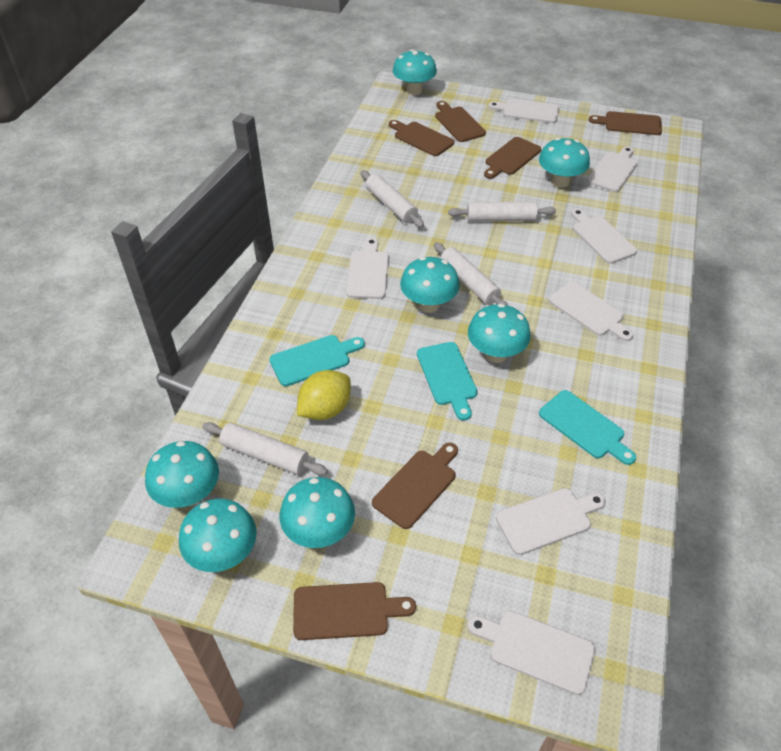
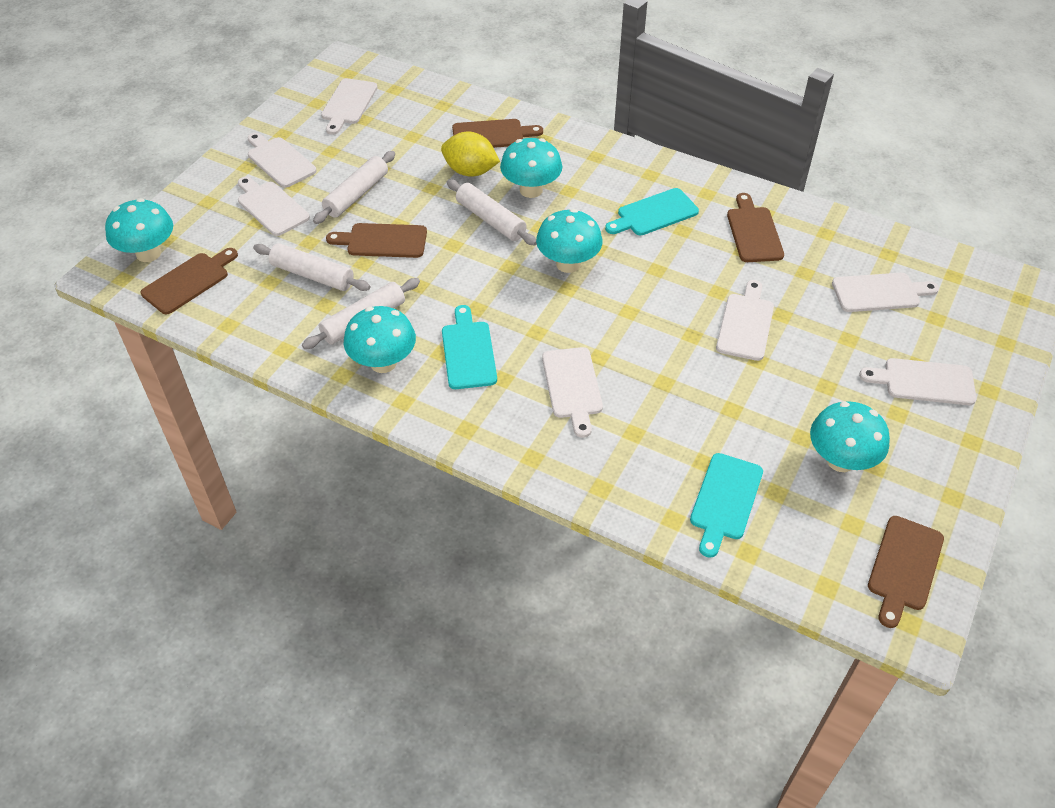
brown cutting board: 6 -> 5
turquoise mushroom: 7 -> 5

